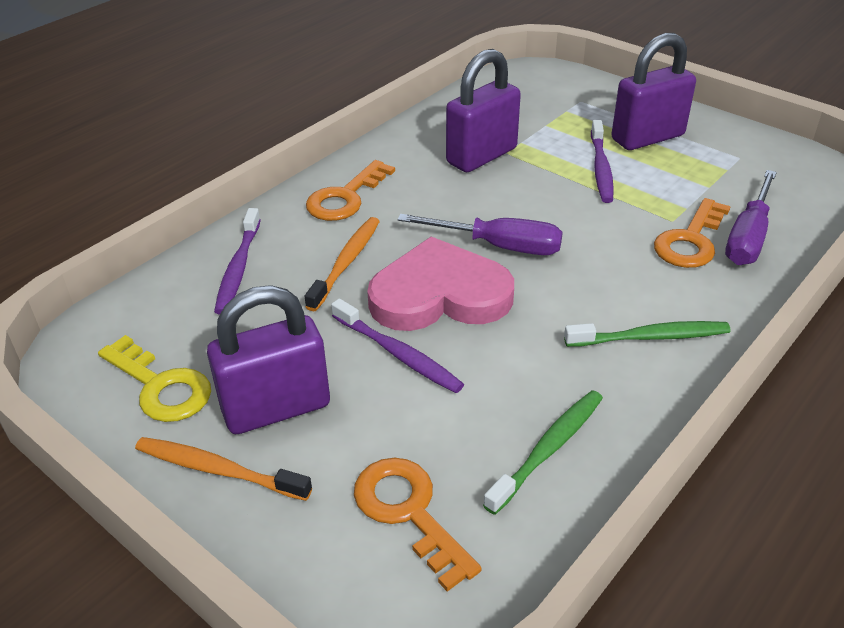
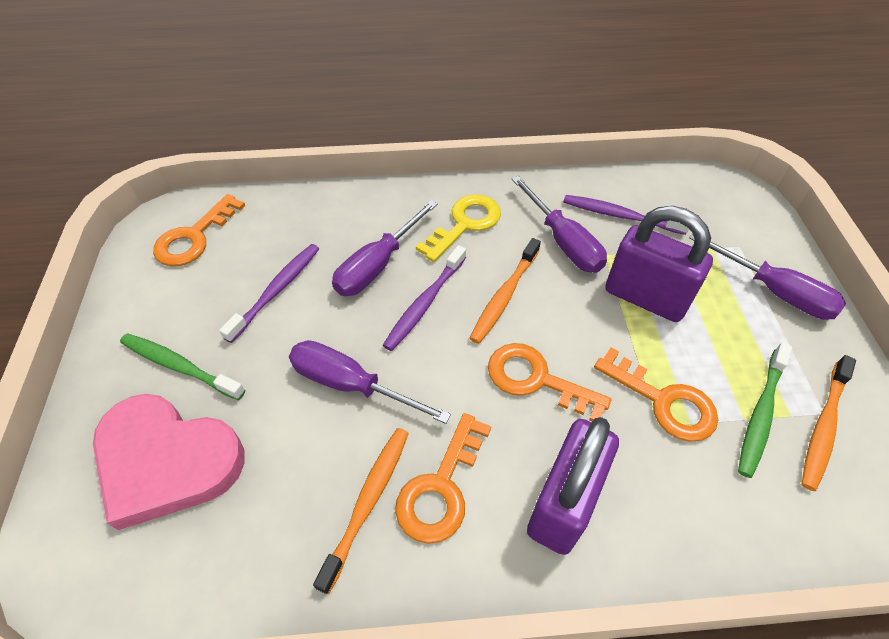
orange key: 3 -> 4
orange toothbrush: 2 -> 3
purple padlock: 3 -> 2
purple screwdriver: 2 -> 4

